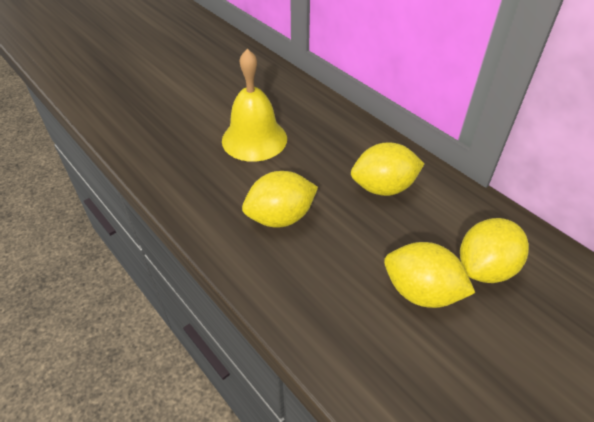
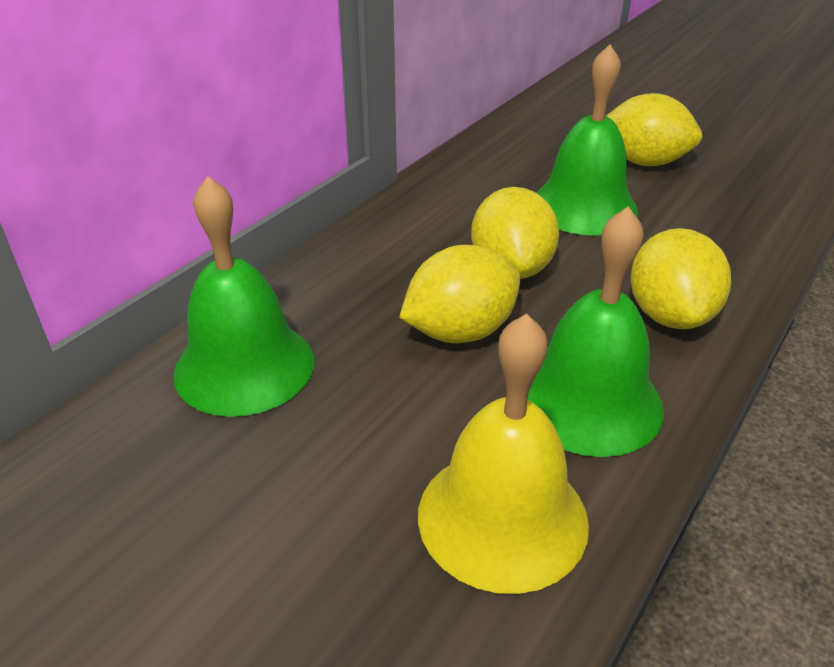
green bell: 0 -> 3

